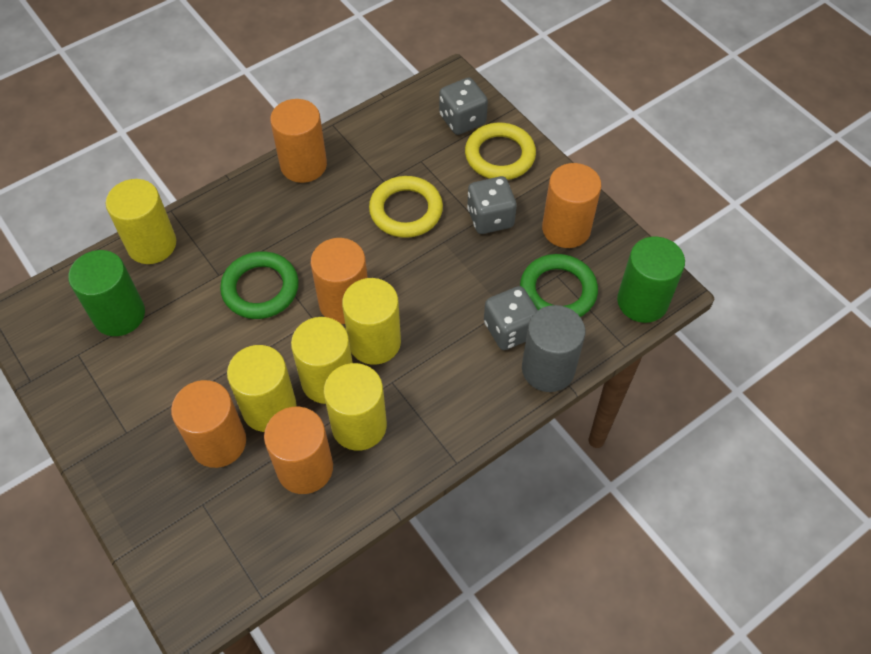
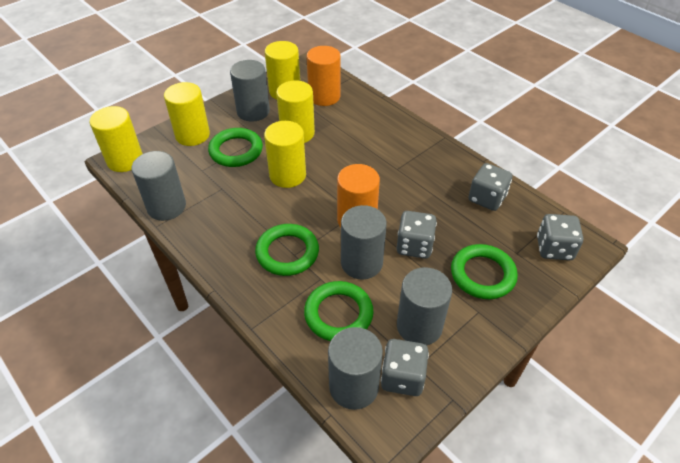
green cylinder: 2 -> 0
green ring: 2 -> 4
grey cylinder: 1 -> 5
grey dice: 3 -> 4
orange cylinder: 5 -> 2
yellow ring: 2 -> 0

